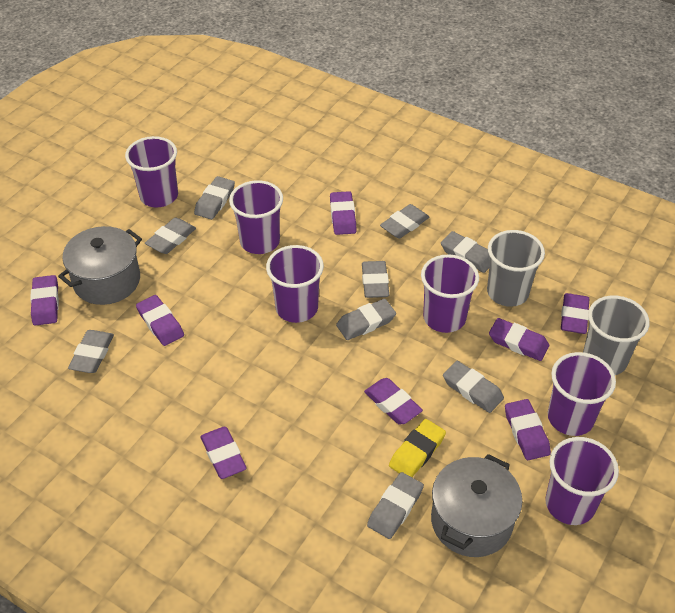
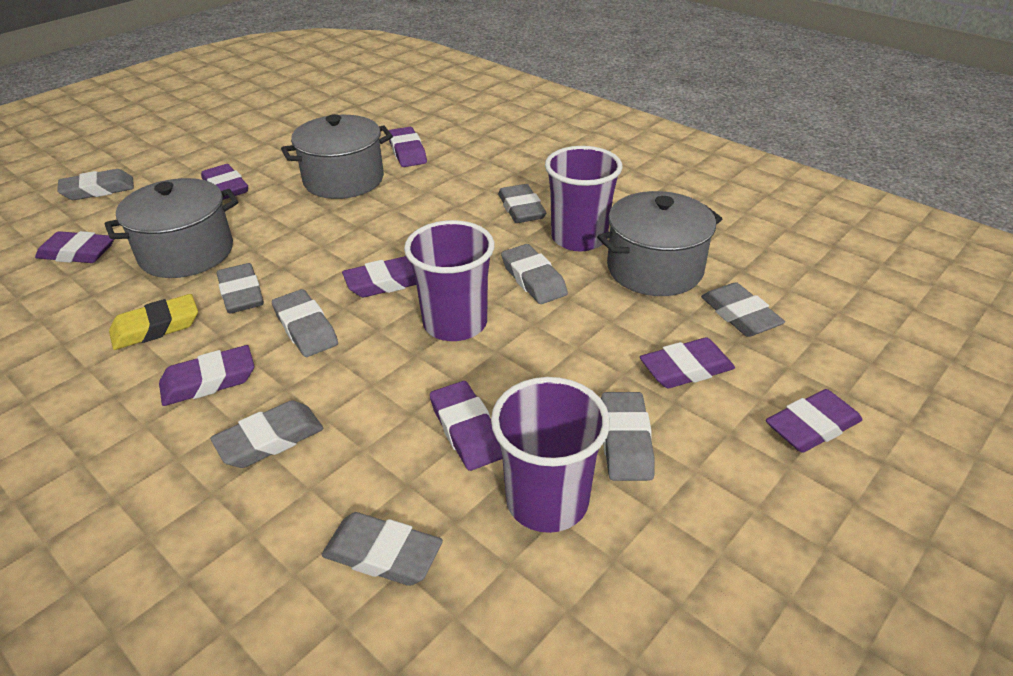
grey cup: 2 -> 0
grey pot: 2 -> 3
purple cup: 6 -> 3

